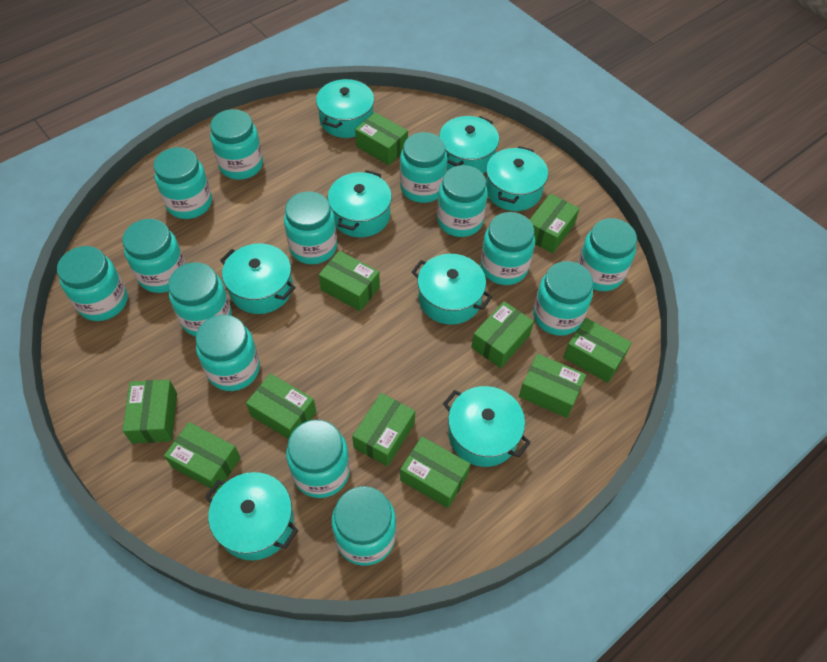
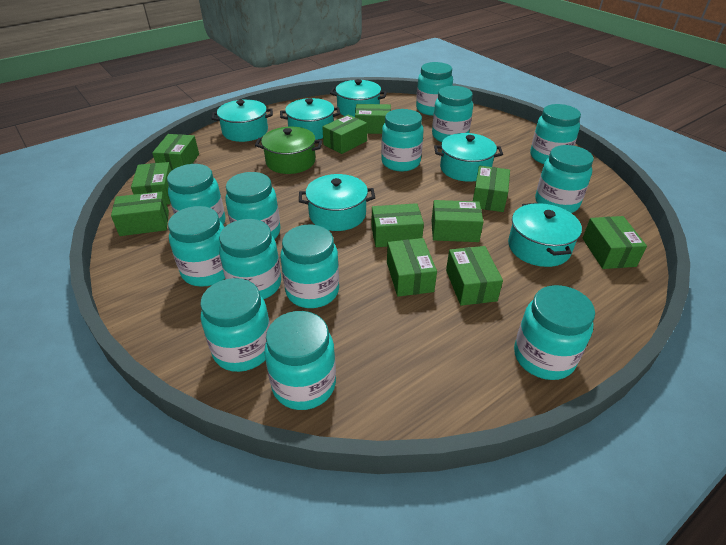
green pot: 0 -> 1
turquoise jar: 14 -> 13
turquoise pot: 8 -> 6

